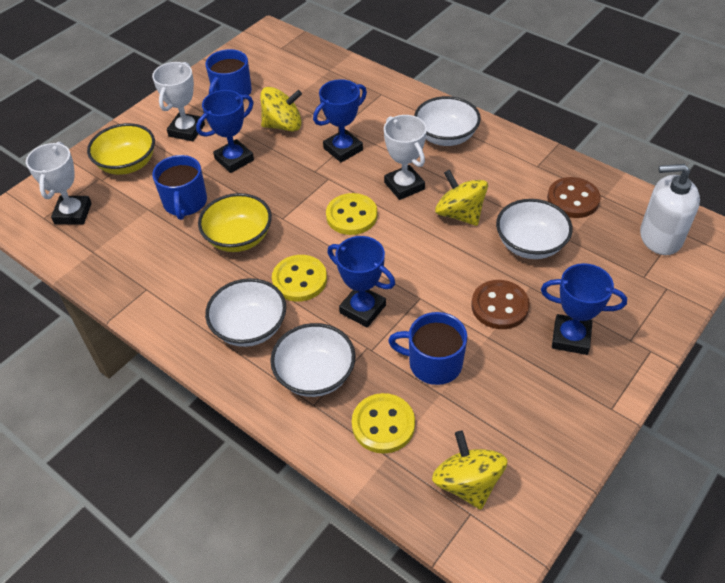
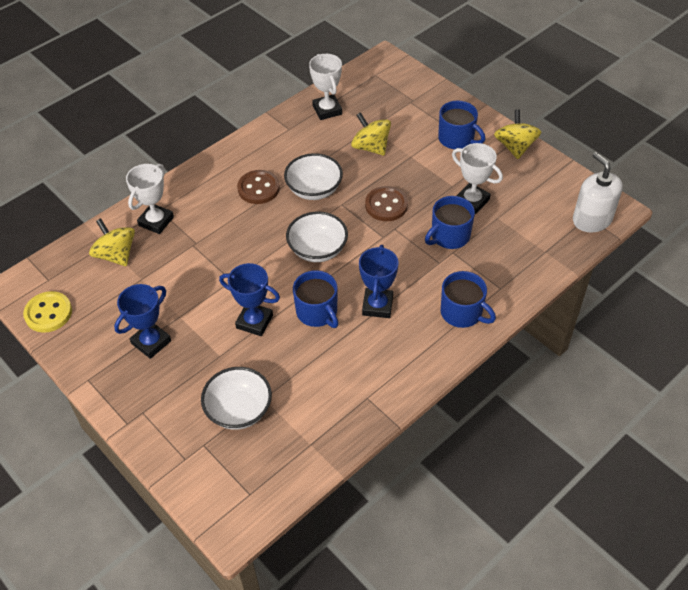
blue mug: 3 -> 4
blue trophy: 4 -> 3
white bowl: 4 -> 3
yellow bowl: 2 -> 0
yellow button: 3 -> 1

